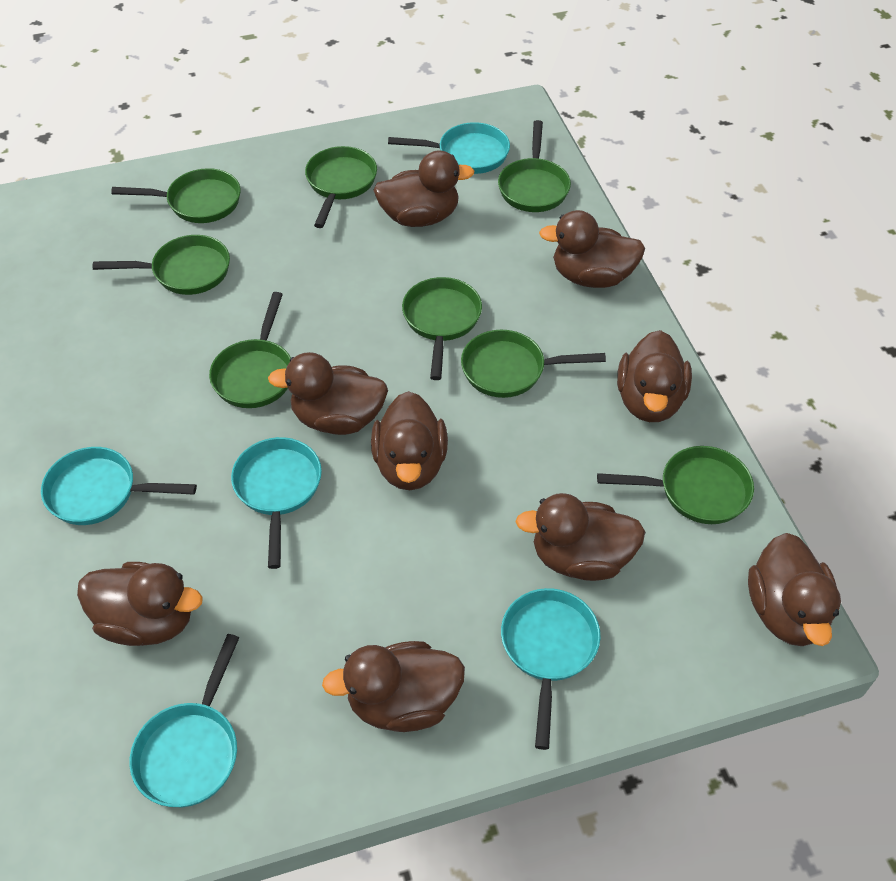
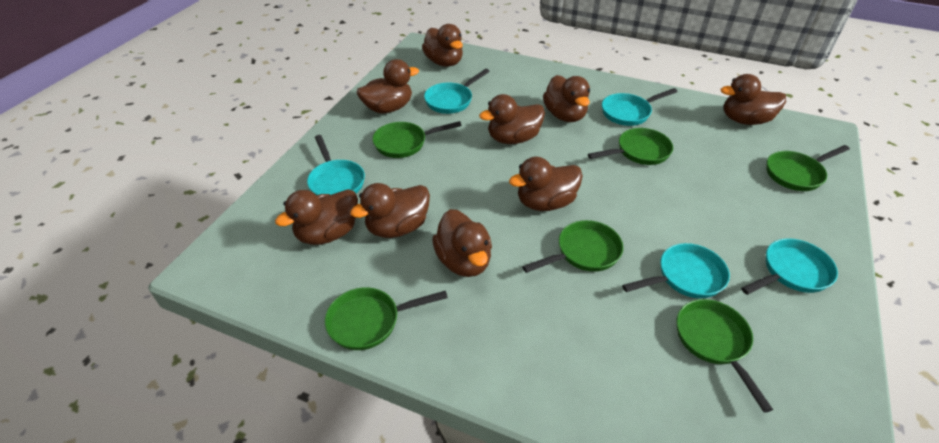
green pan: 8 -> 6

